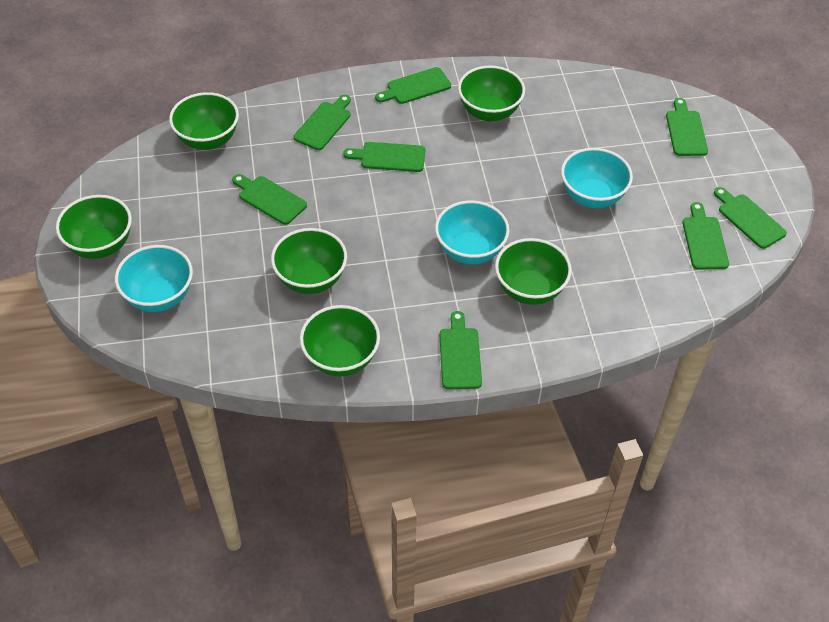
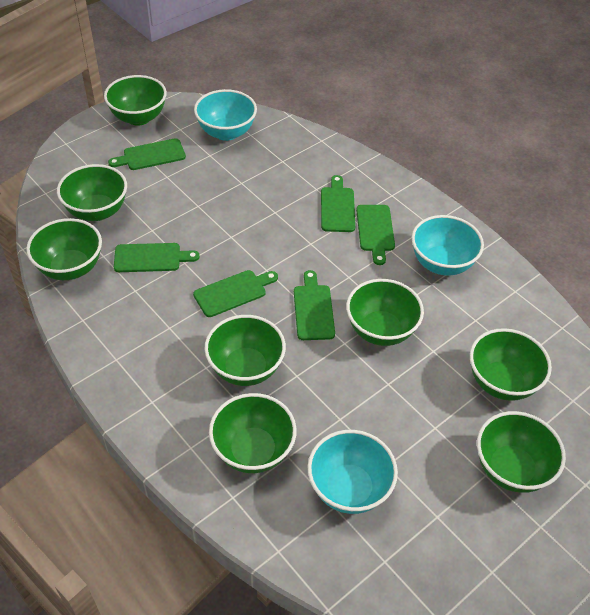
green bowl: 6 -> 8
green cutting board: 8 -> 6

